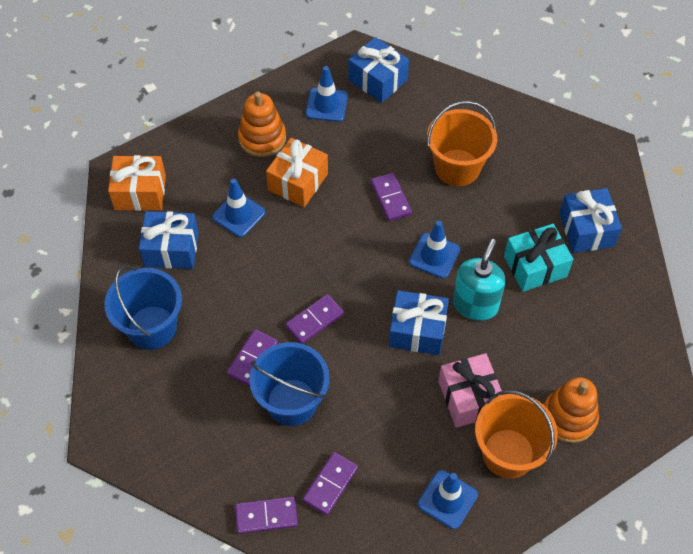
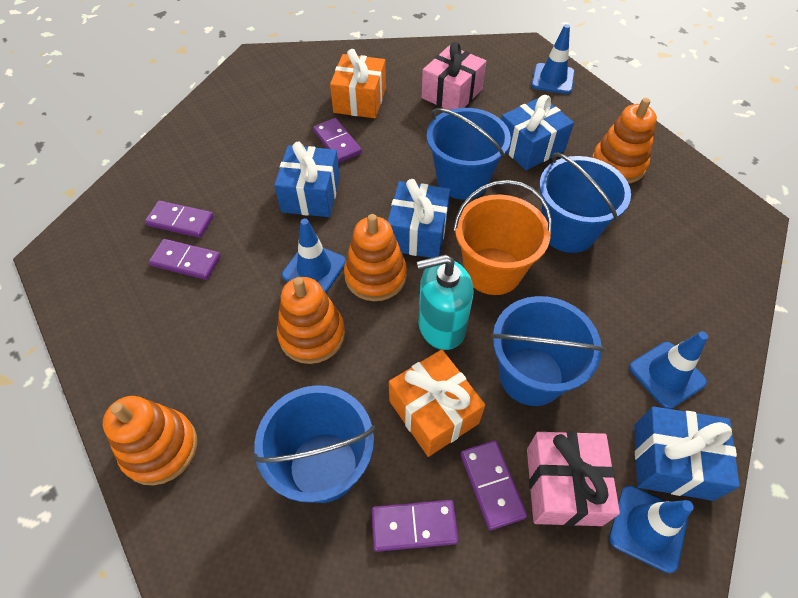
blue bucket: 2 -> 4
orange bucket: 2 -> 1
orange stacking toy: 2 -> 4
pink gift: 1 -> 2
turquoise gift: 1 -> 0

